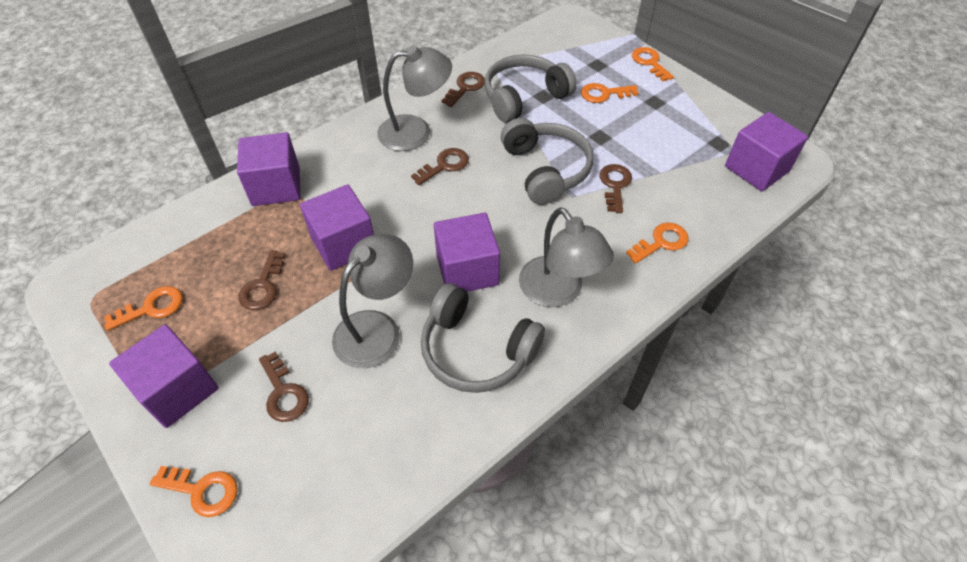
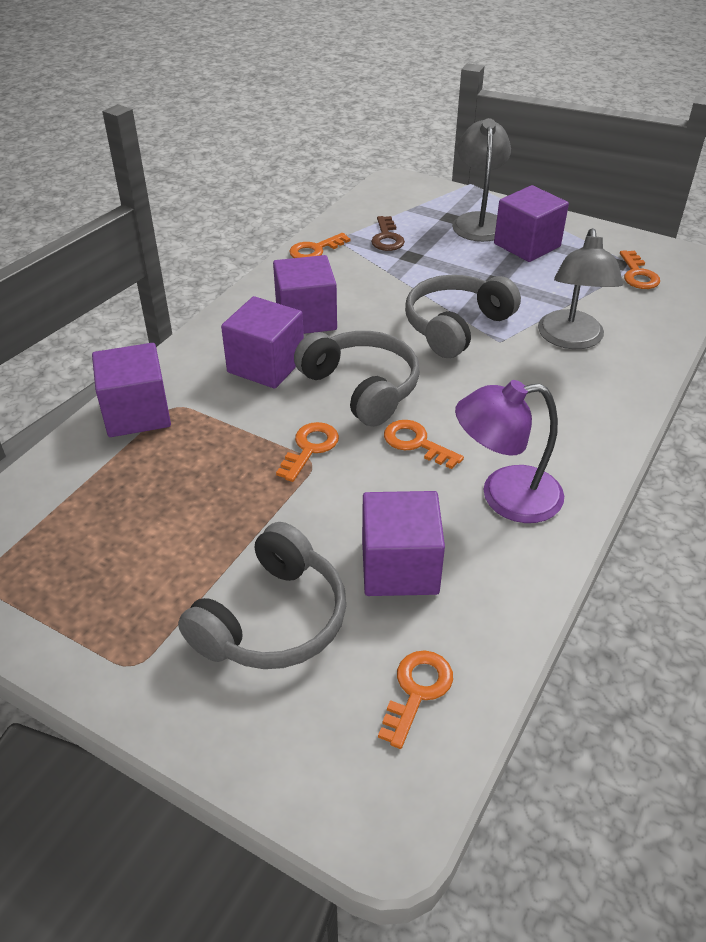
brown key: 5 -> 1
grey lamp: 3 -> 2
purple lamp: 0 -> 1

